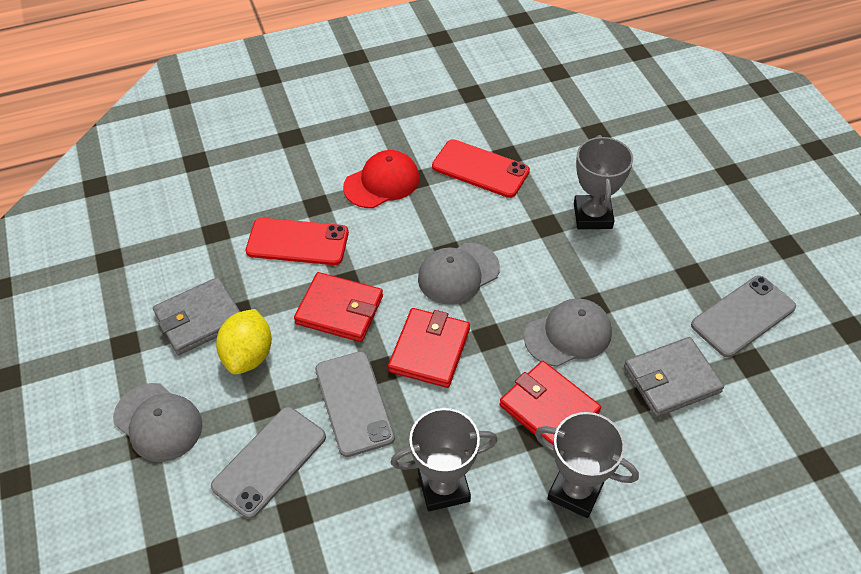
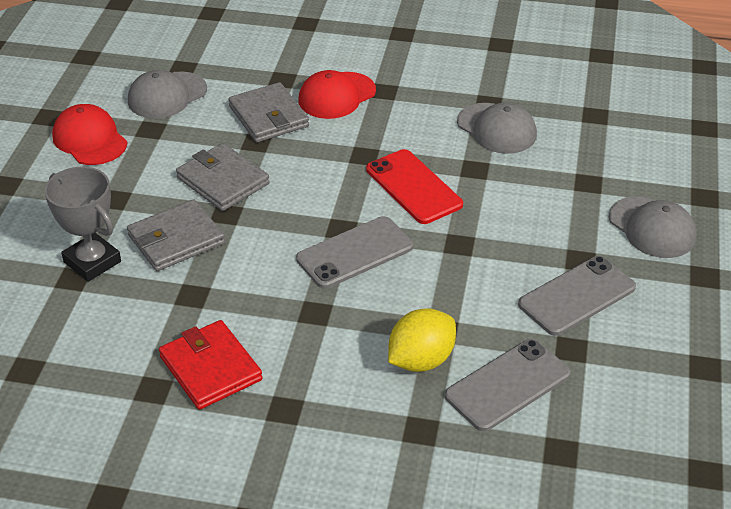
grey trophy: 3 -> 1
grey wallet: 2 -> 3
red cap: 1 -> 2
red phone: 2 -> 1
red wallet: 3 -> 1

